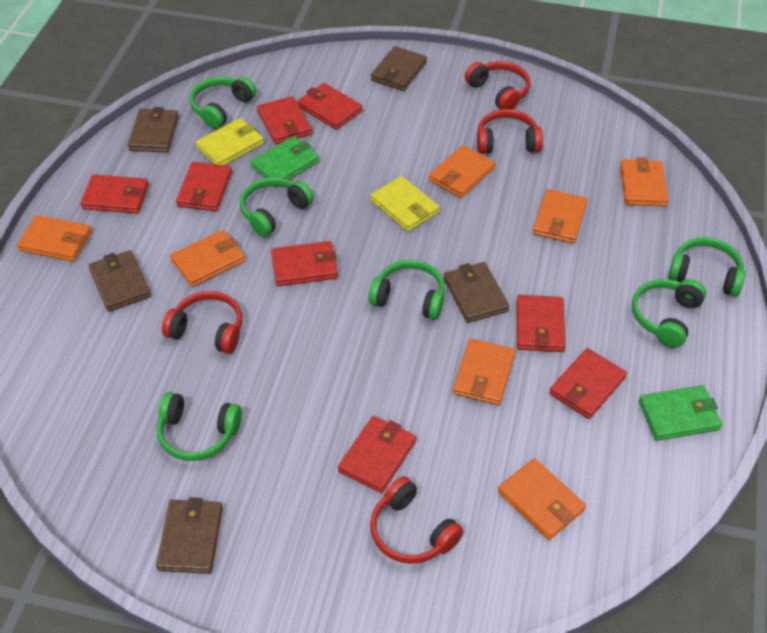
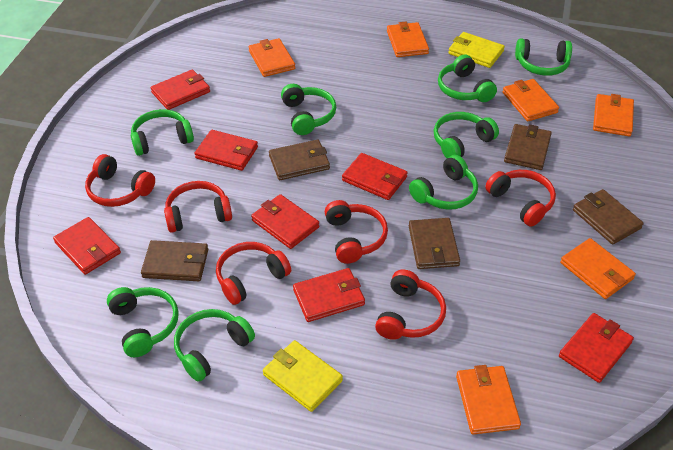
green headphones: 6 -> 8
green wallet: 2 -> 0
orange wallet: 7 -> 6
red headphones: 4 -> 6
red wallet: 8 -> 7

